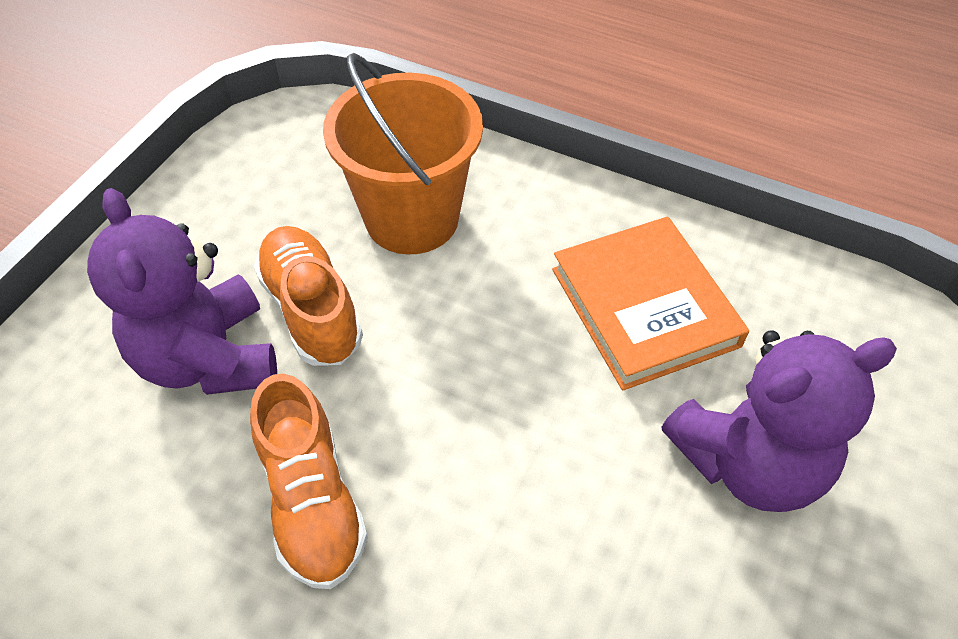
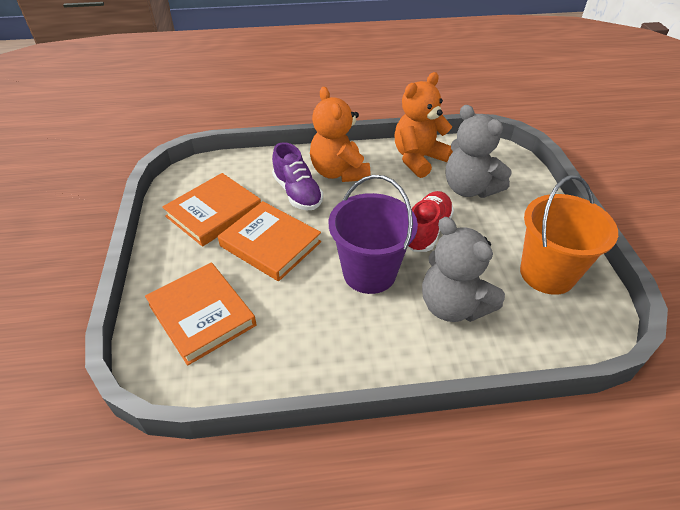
grey teddy bear: 0 -> 2
orange book: 1 -> 3
orange shoe: 2 -> 0
orange teddy bear: 0 -> 2
purple bucket: 0 -> 1
purple shoe: 0 -> 1
purple teddy bear: 2 -> 0
red shoe: 0 -> 1

